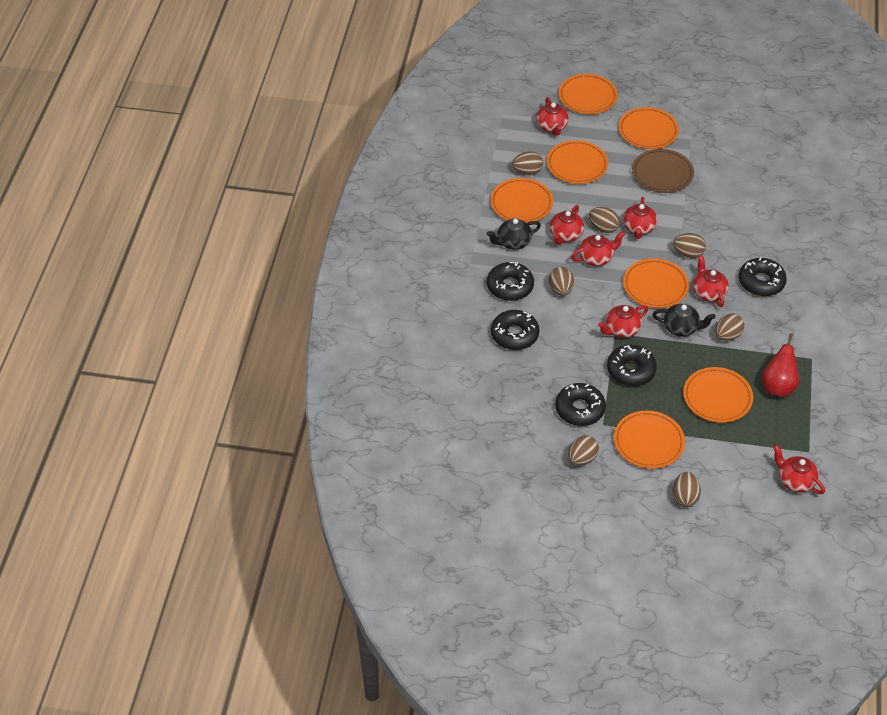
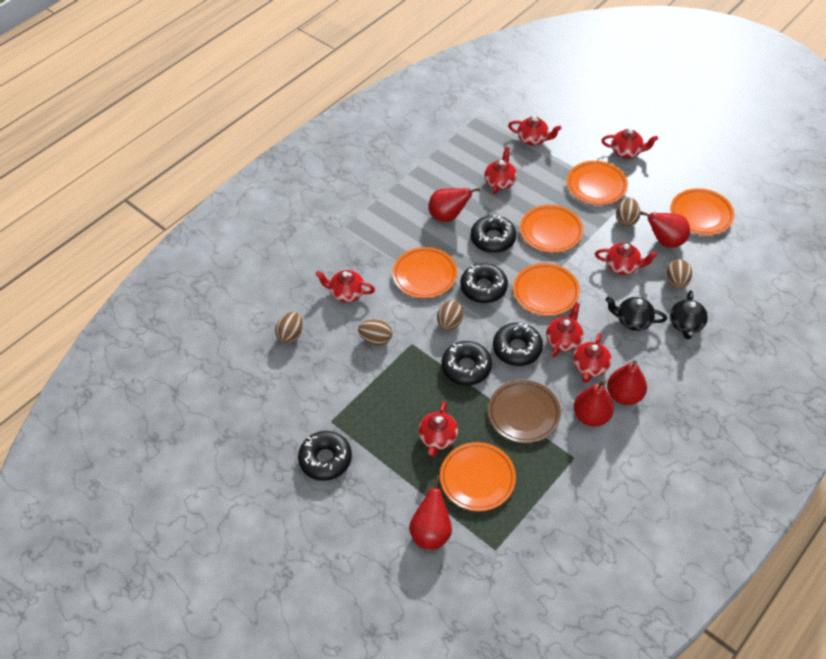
brown egg: 7 -> 5
orange plate: 7 -> 6
red pear: 1 -> 5
red teapot: 7 -> 8

